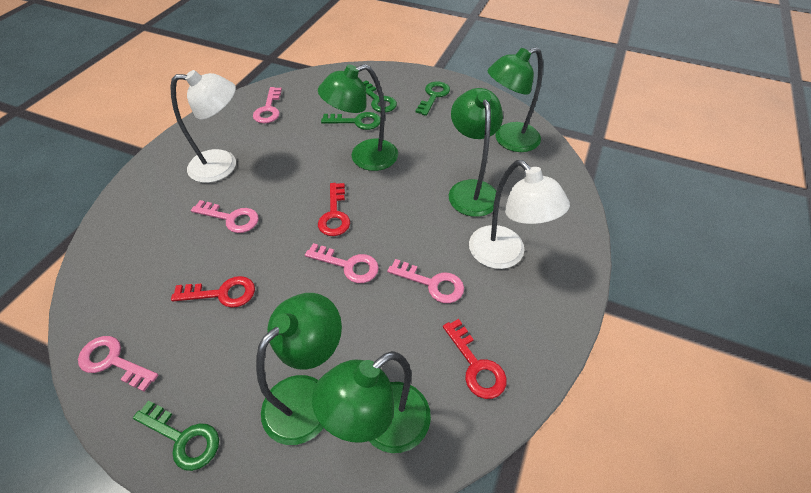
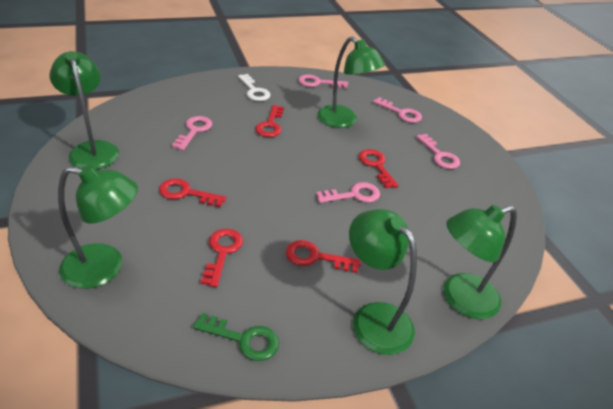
green key: 4 -> 1
red key: 3 -> 5
white key: 0 -> 1
white lamp: 2 -> 0

